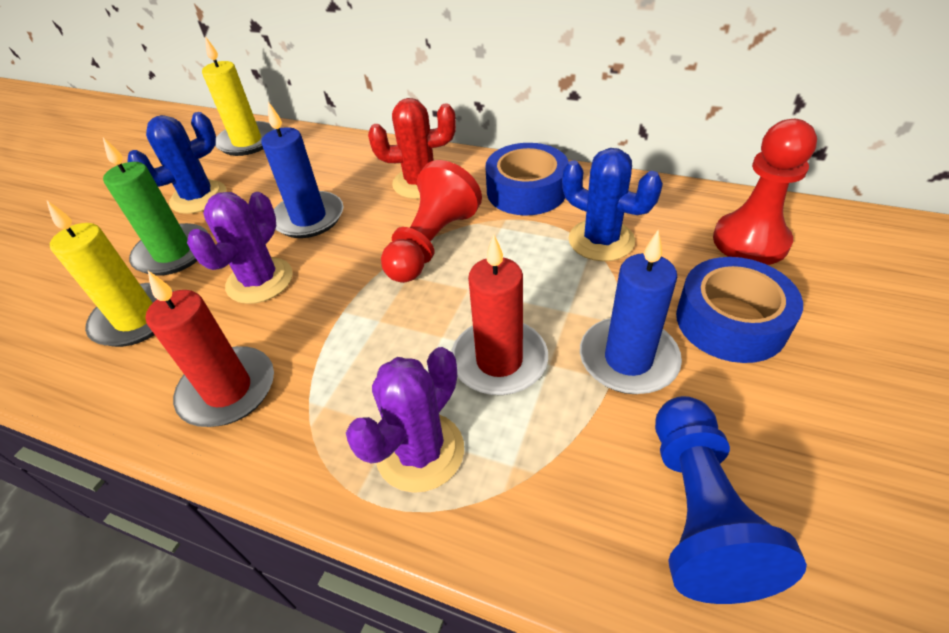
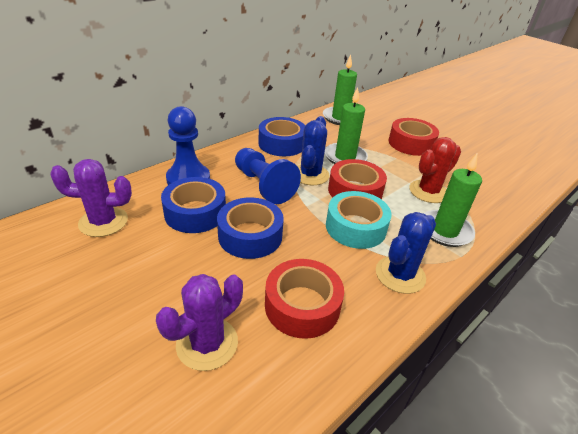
blue candle: 2 -> 0
blue pawn: 1 -> 2
blue tape: 2 -> 3
green candle: 1 -> 3
red candle: 2 -> 0
red pawn: 2 -> 0
red tape: 0 -> 3
turquoise tape: 0 -> 1
yellow candle: 2 -> 0

